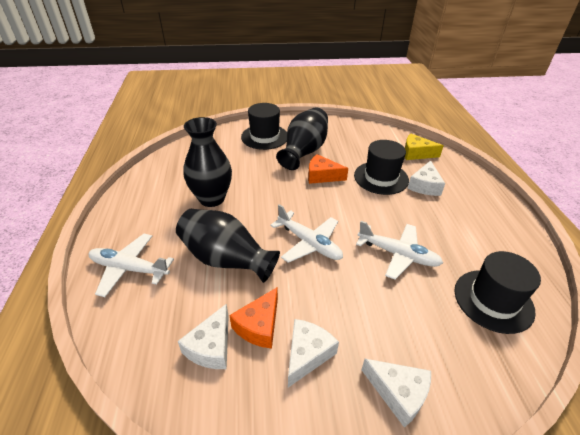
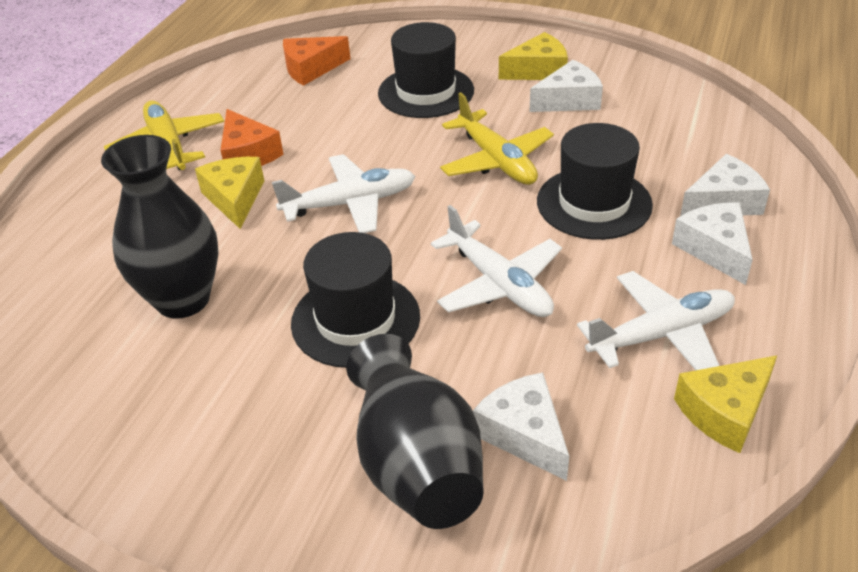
black vase: 3 -> 2
yellow cheese: 1 -> 3
yellow plane: 0 -> 2

